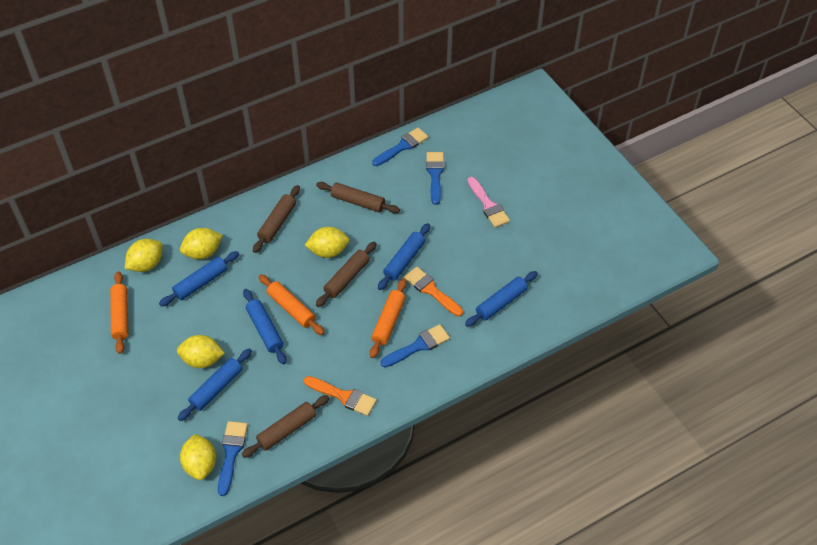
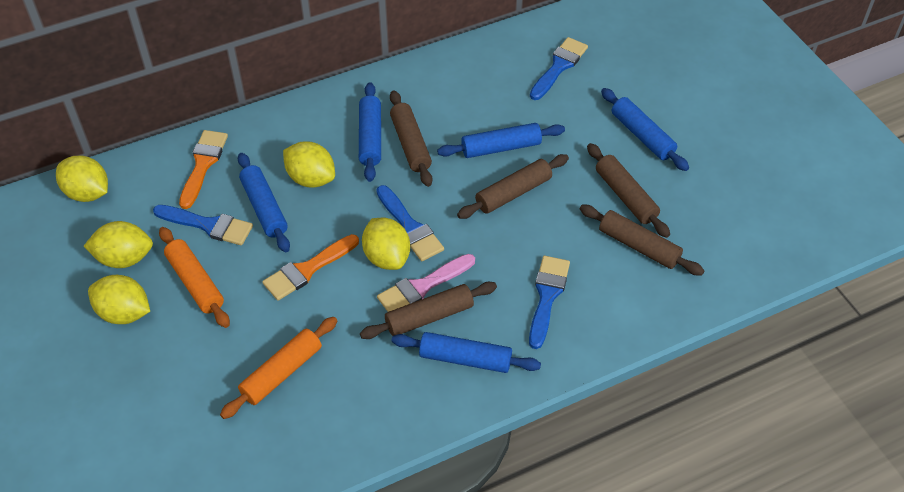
brown rolling pin: 4 -> 5
orange rolling pin: 3 -> 2

